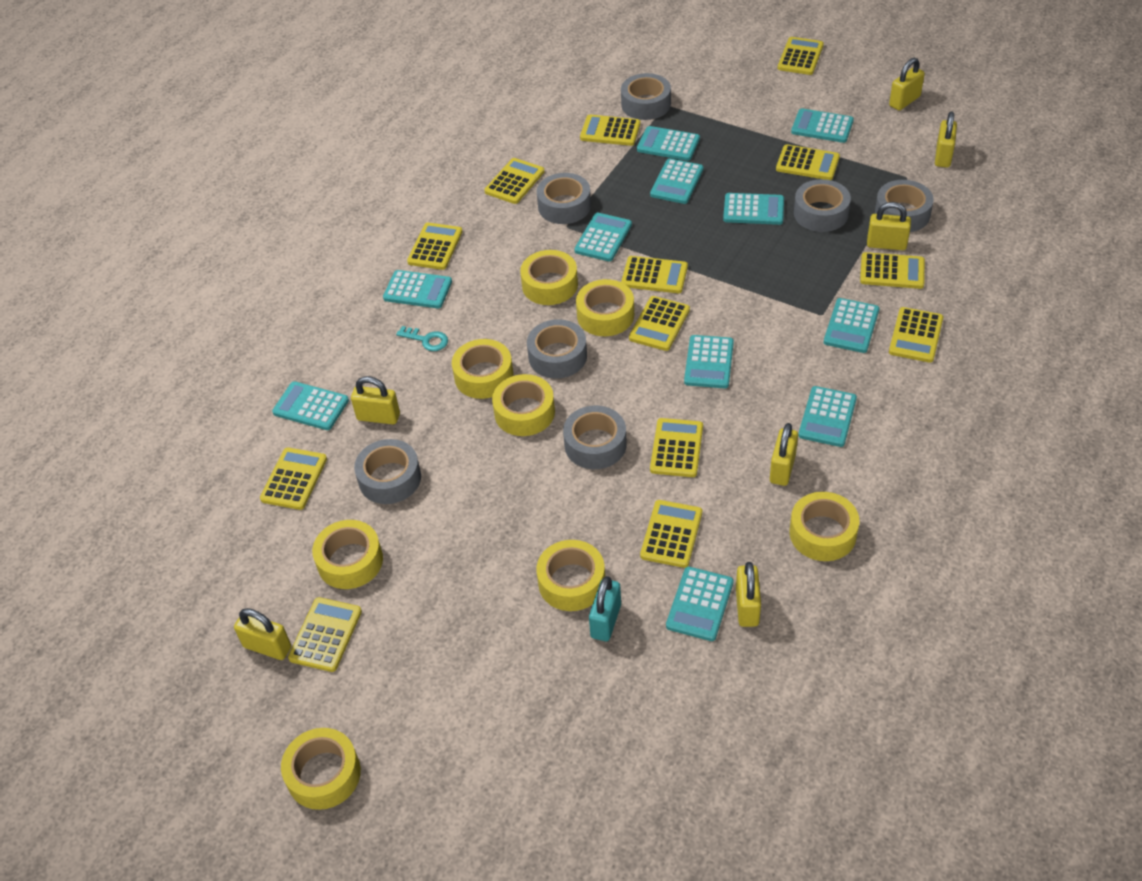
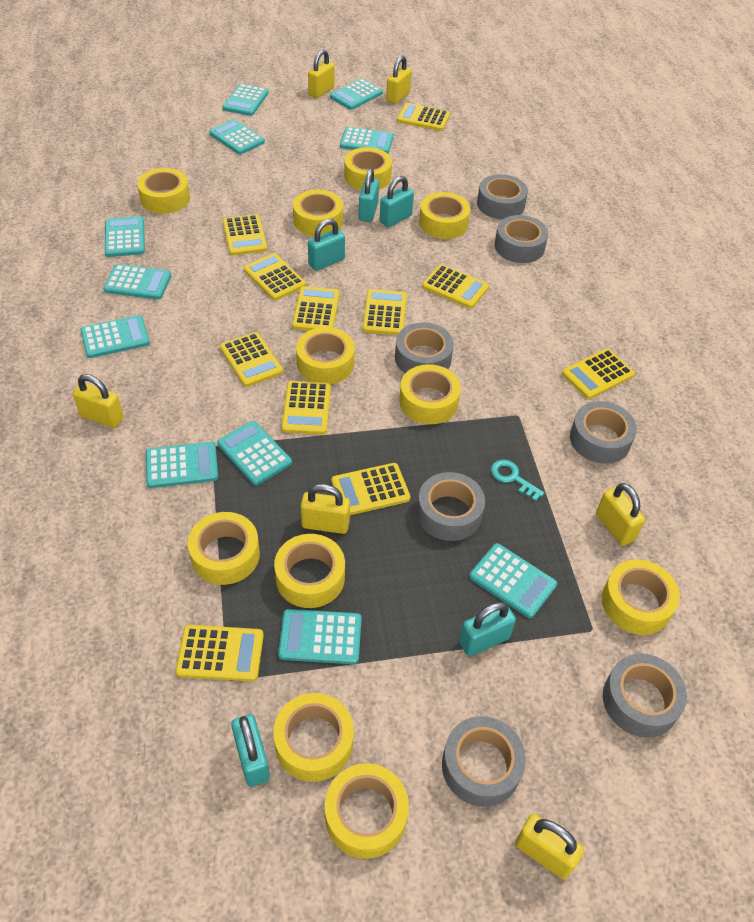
turquoise padlock: 1 -> 5
yellow calculator: 13 -> 11
yellow padlock: 7 -> 6
yellow tape: 8 -> 11

